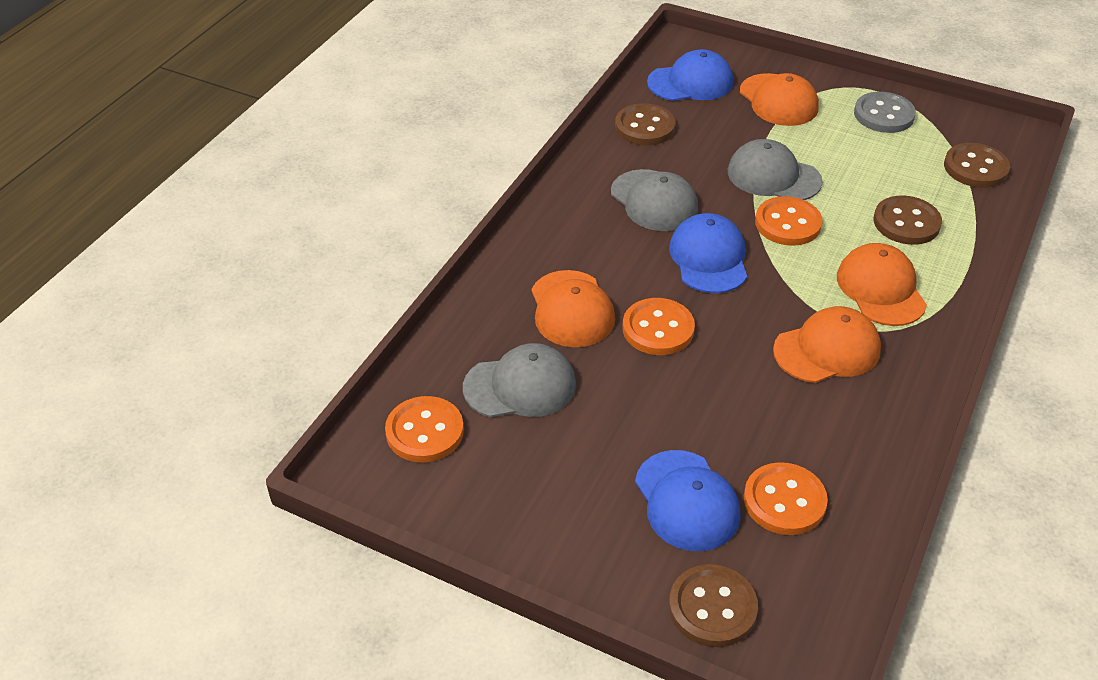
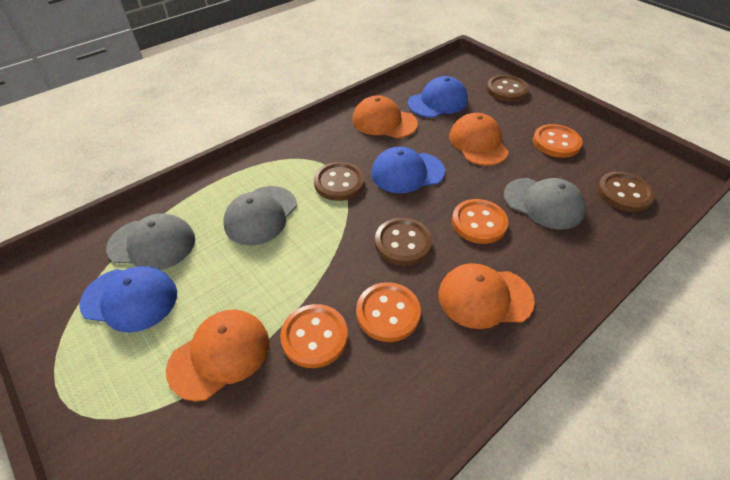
grey button: 1 -> 0

